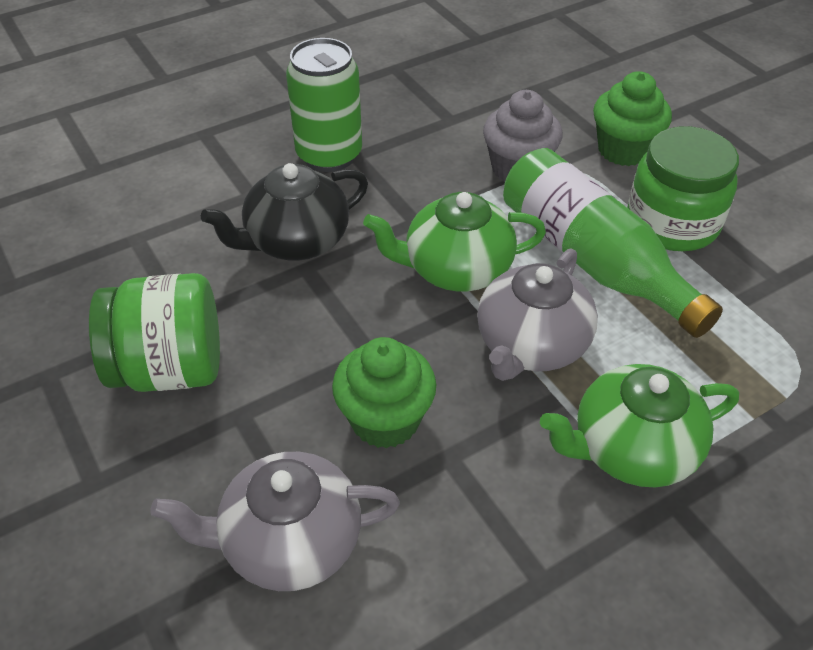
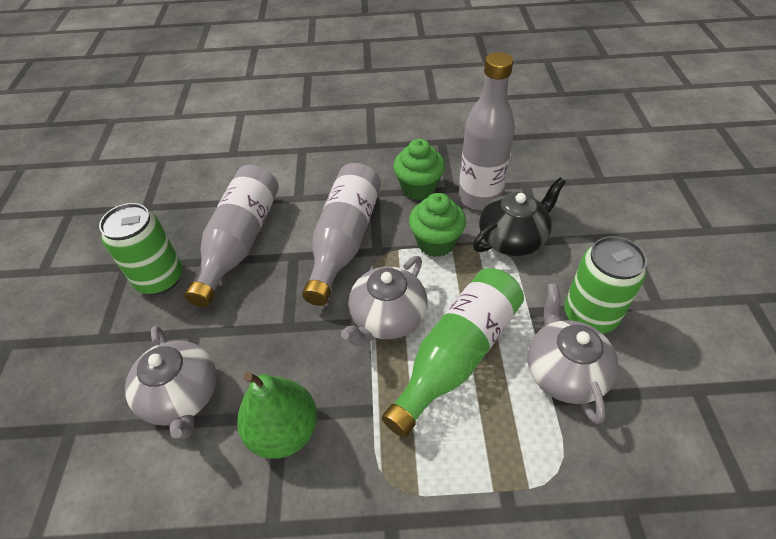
green can: 1 -> 2
green jar: 2 -> 0
green pear: 0 -> 1
green teapot: 2 -> 0
grey bottle: 0 -> 3
grey cupcake: 1 -> 0
grey teapot: 2 -> 3

